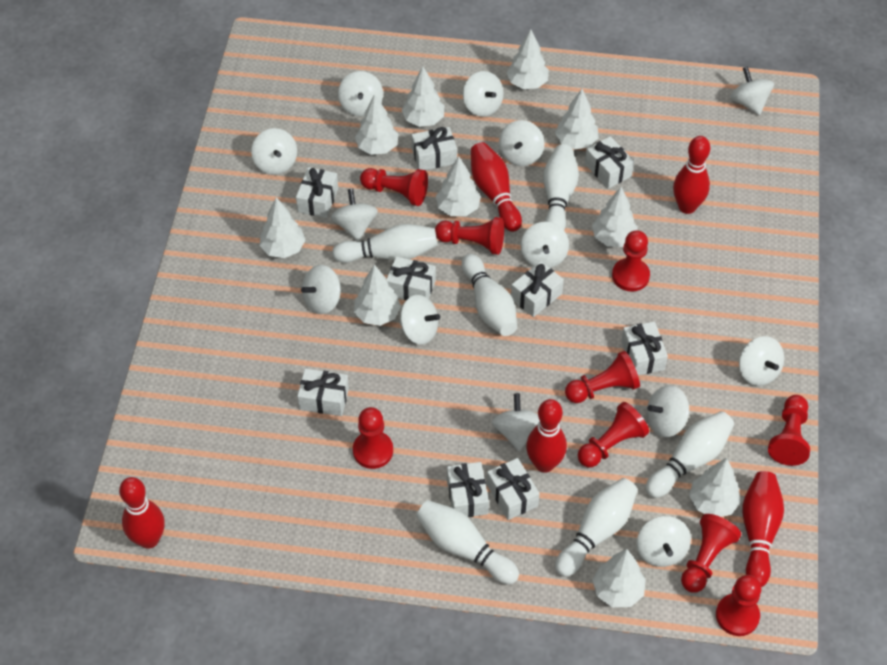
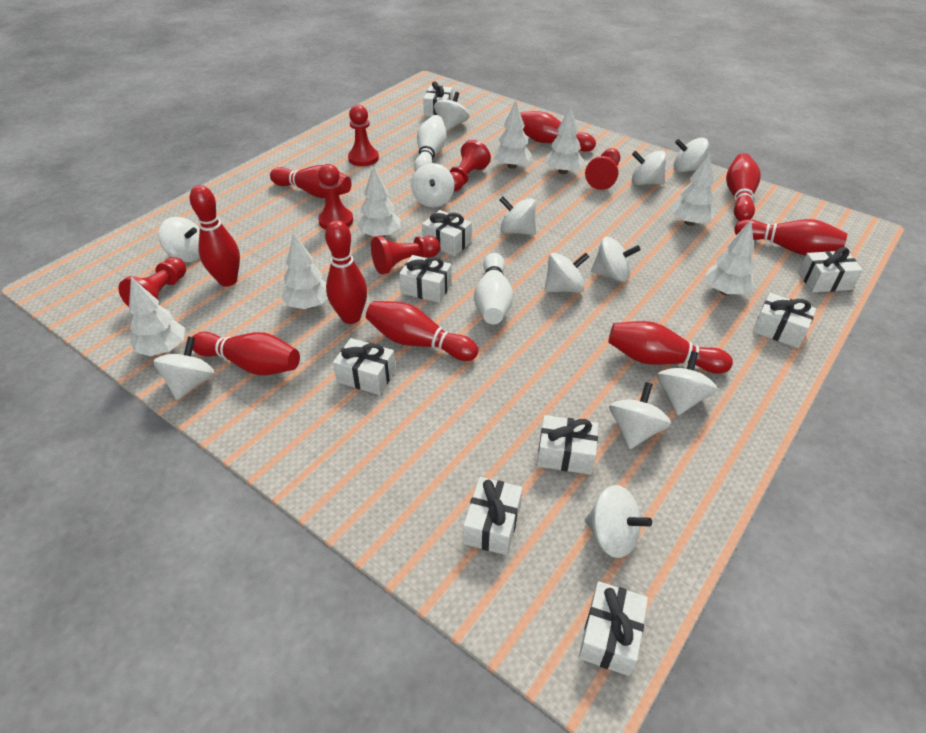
red bowling pin: 5 -> 9
red pawn: 9 -> 6
white bowling pin: 6 -> 2
white spinning top: 13 -> 12
white tree: 10 -> 7

